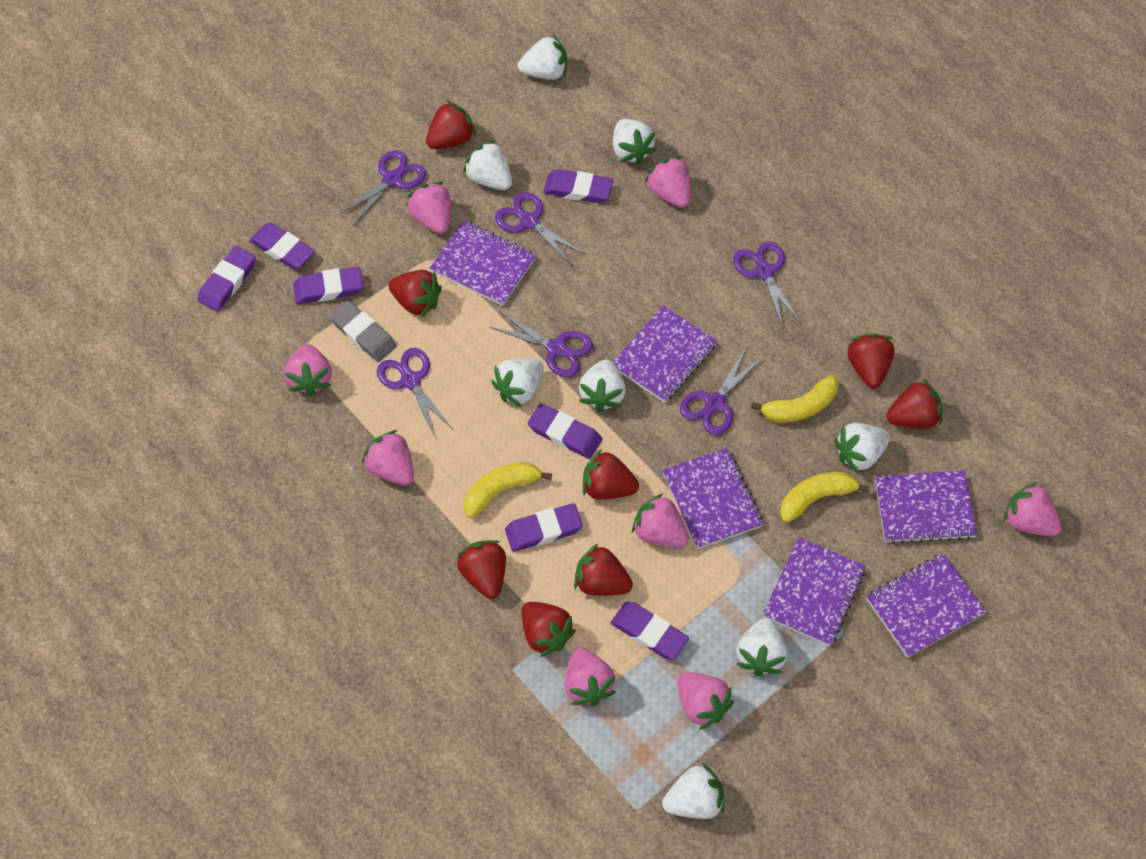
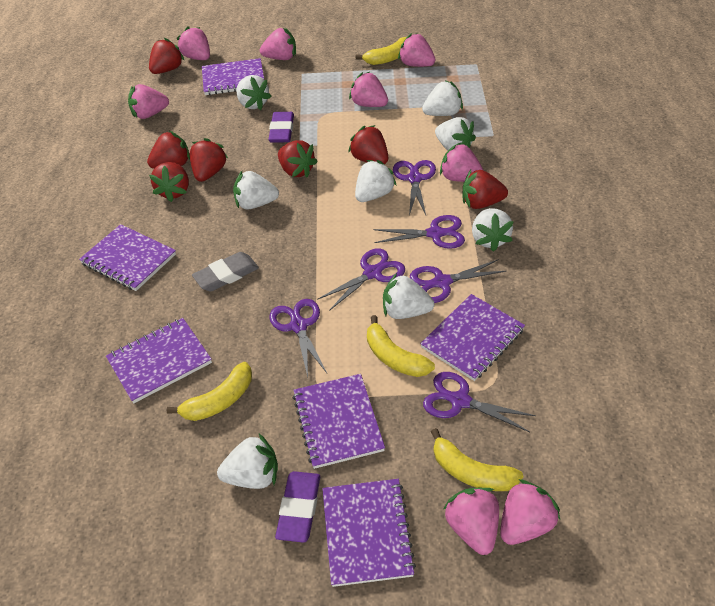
purple eraser: 7 -> 2
red strawberry: 8 -> 7
yellow banana: 3 -> 4

